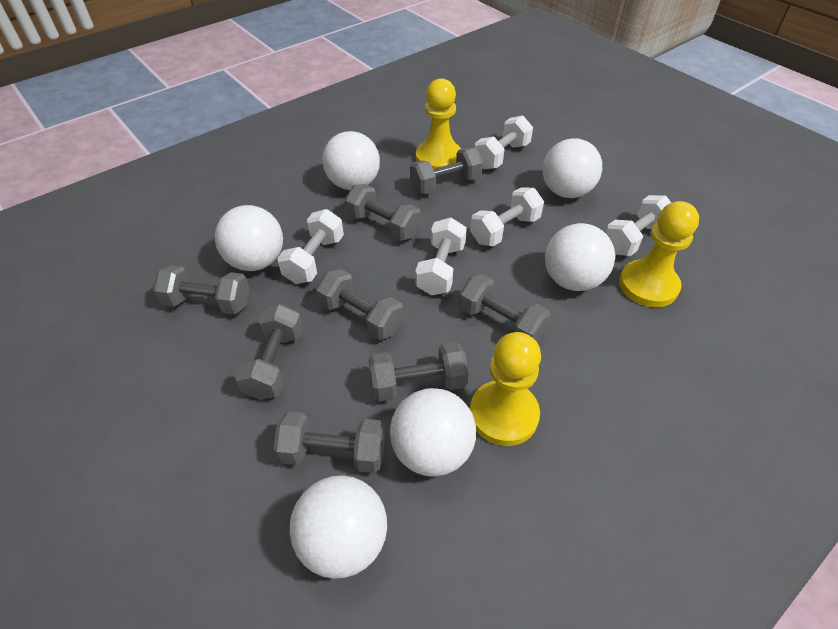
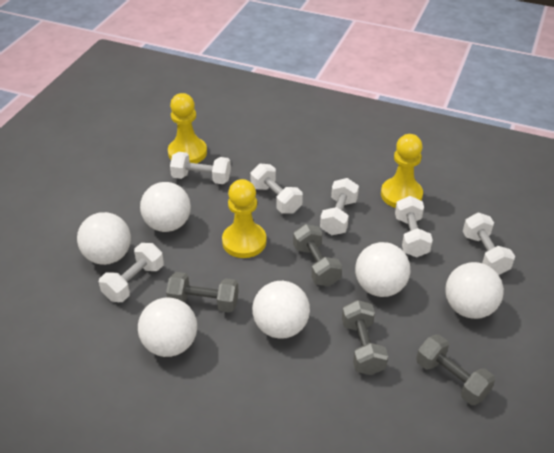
grey dumbbell: 8 -> 4
white dumbbell: 5 -> 6

